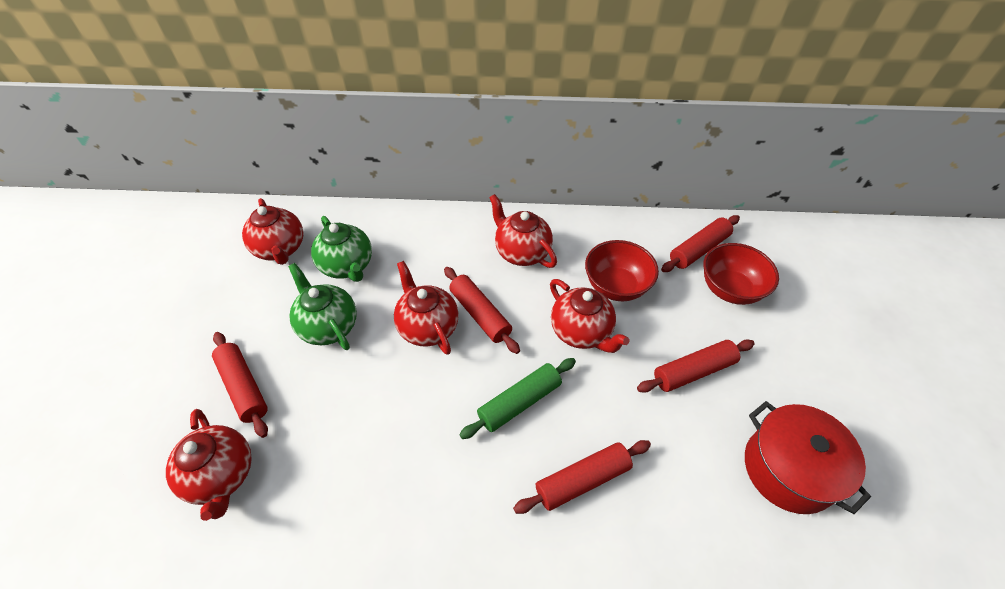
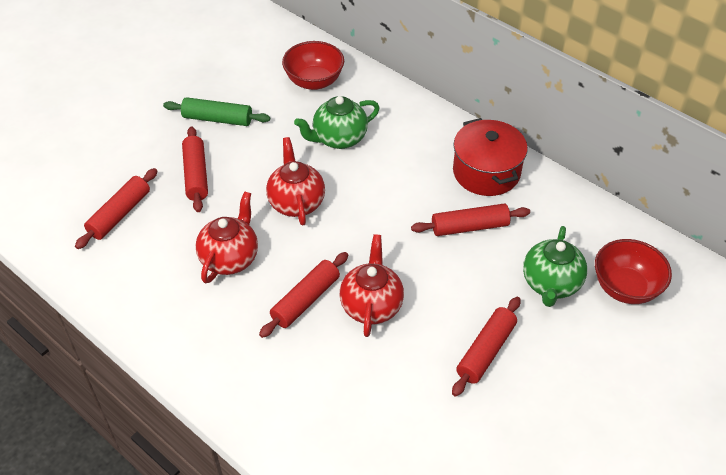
red teapot: 5 -> 3

